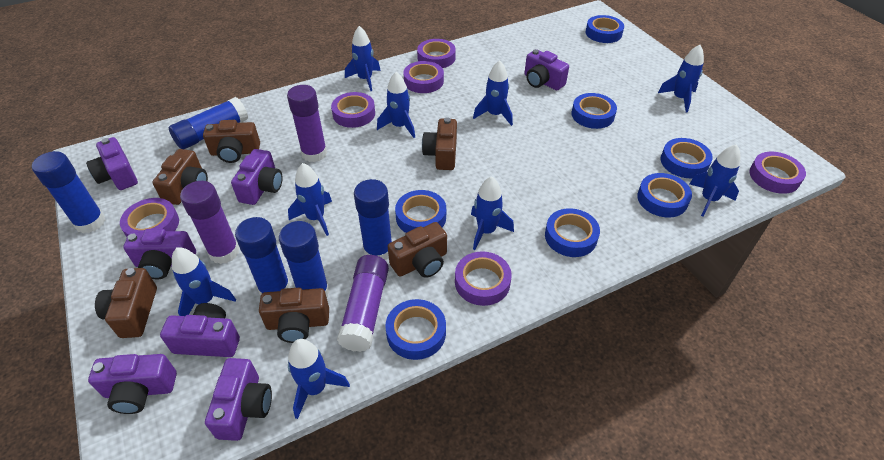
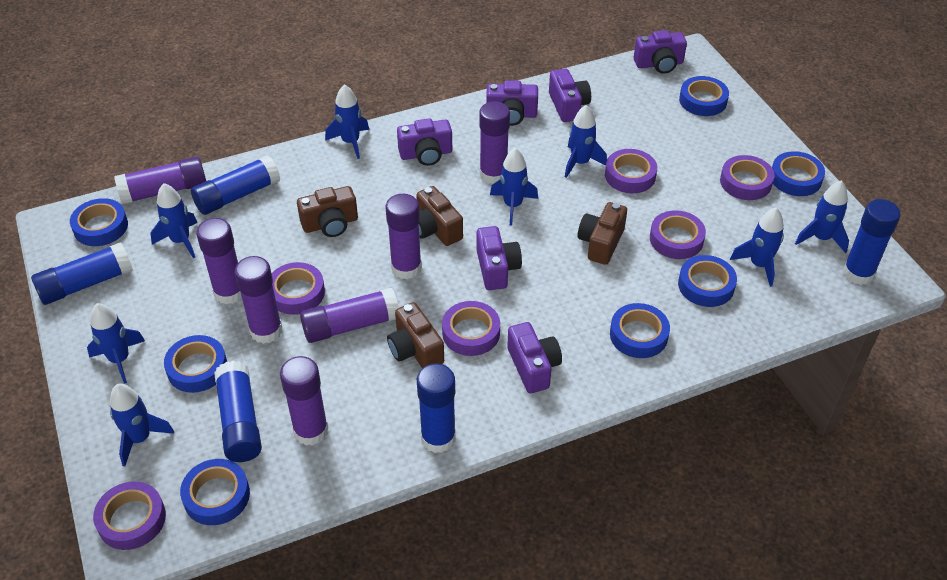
blue rocket: 9 -> 8
brown camera: 6 -> 4
purple camera: 7 -> 6
purple glue stick: 3 -> 7

